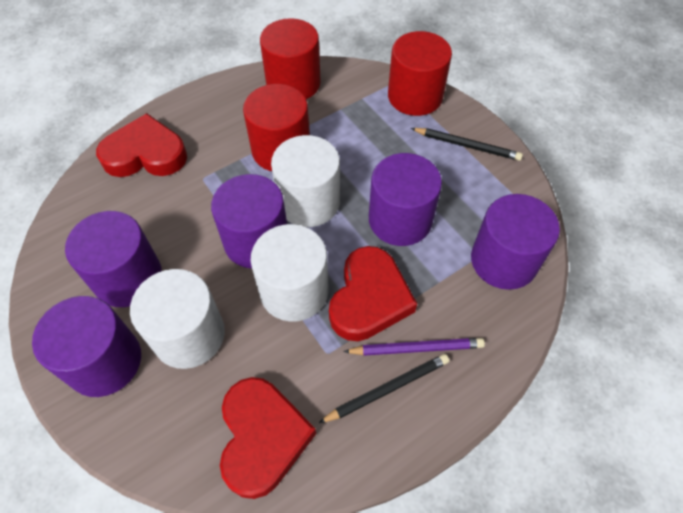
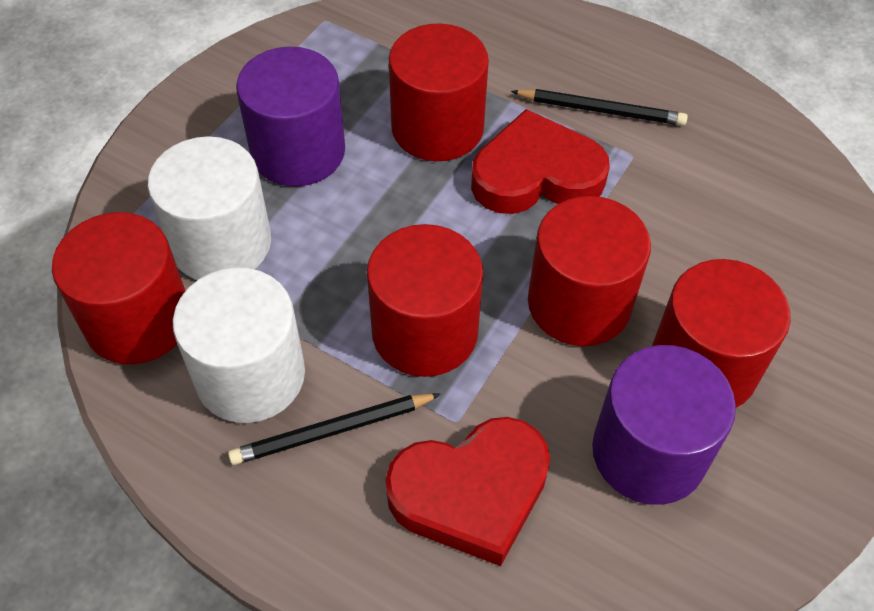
purple cylinder: 5 -> 2
purple pencil: 1 -> 0
red cylinder: 3 -> 5
red heart: 3 -> 2
white cylinder: 3 -> 2

